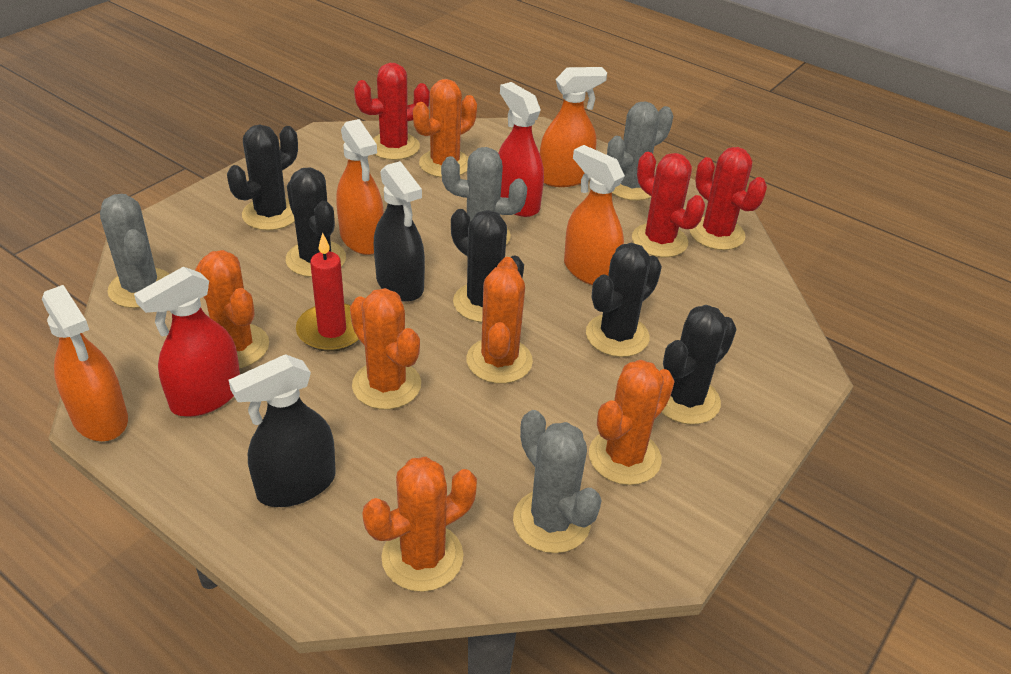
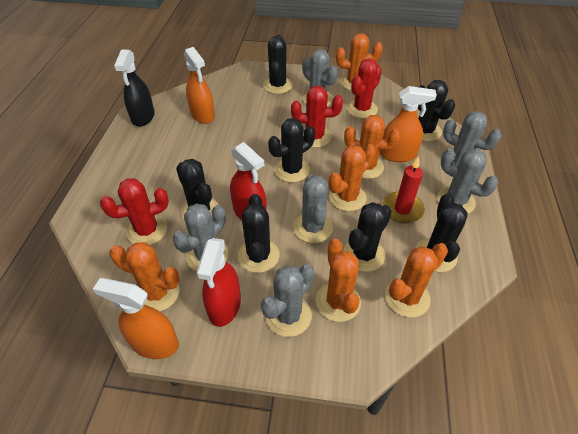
black cactus: 5 -> 7
black spray bottle: 2 -> 1
grey cactus: 4 -> 6
orange spray bottle: 4 -> 3

